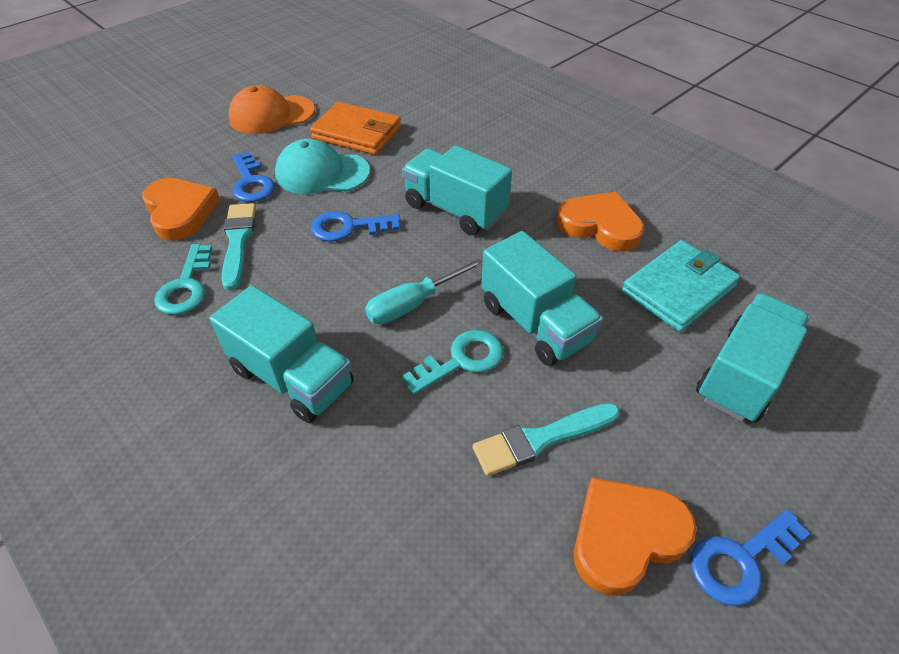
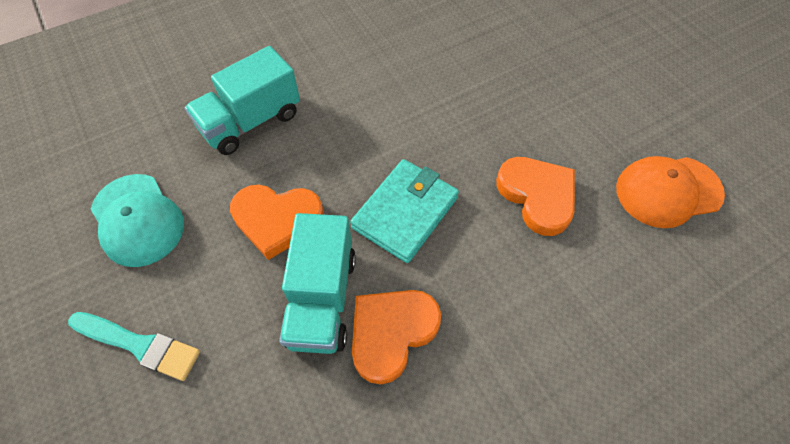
blue key: 3 -> 0
orange wallet: 1 -> 0
turquoise brush: 2 -> 1
turquoise key: 2 -> 0
turquoise screwdriver: 1 -> 0
turquoise truck: 4 -> 2

